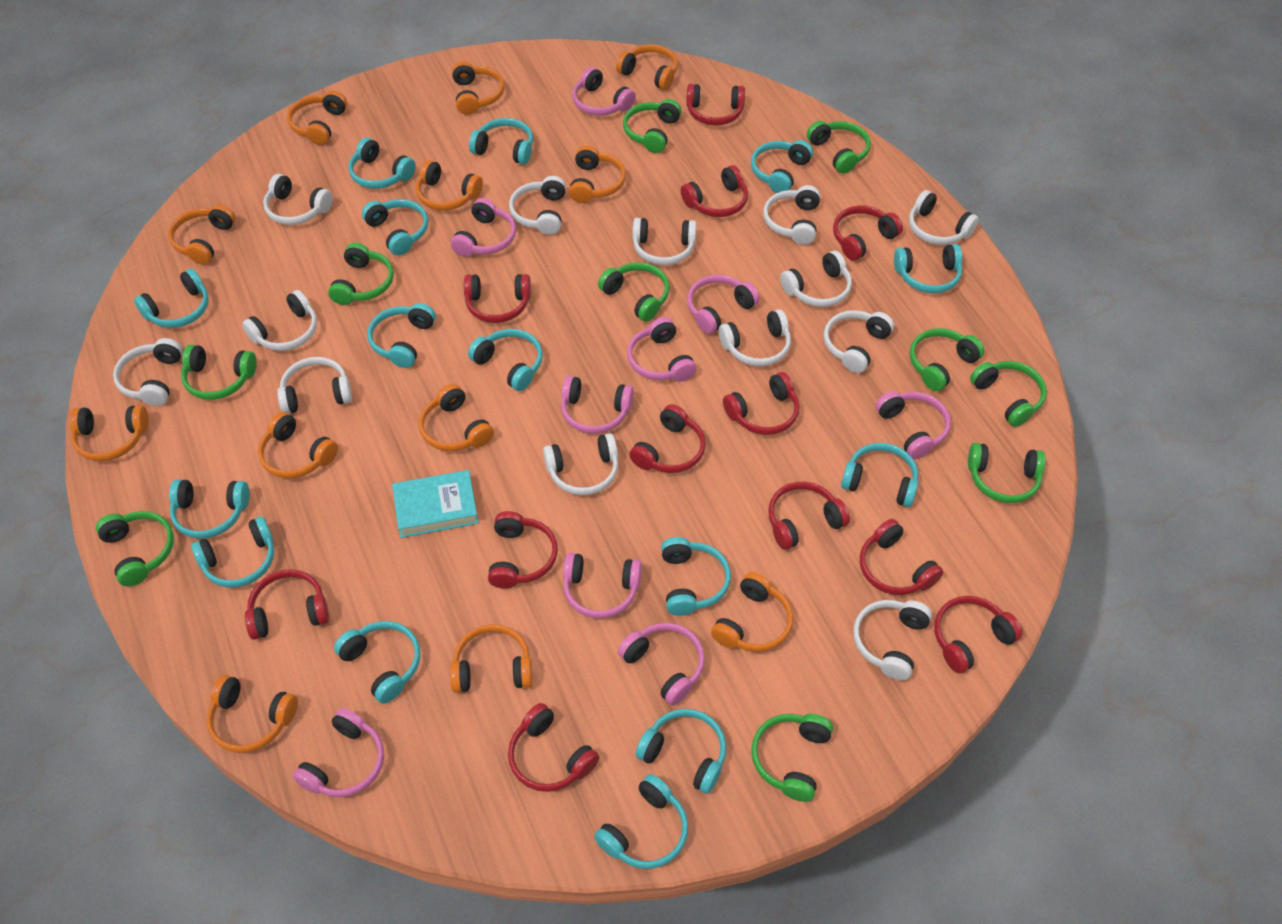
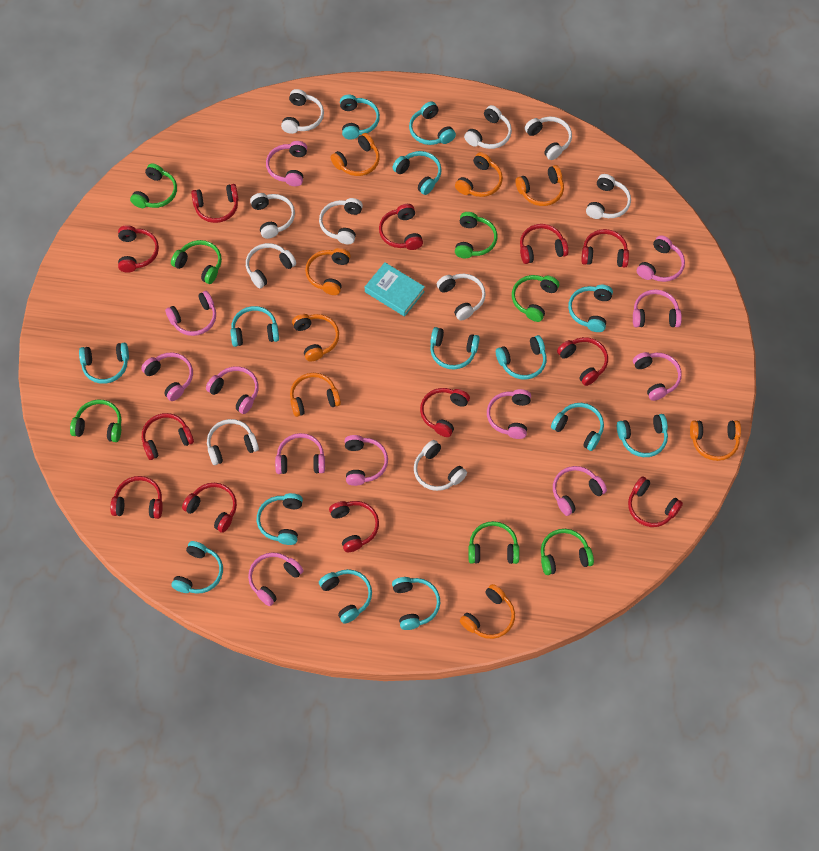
green headphones: 10 -> 7
orange headphones: 12 -> 8
pink headphones: 9 -> 12
turquoise headphones: 15 -> 14
white headphones: 13 -> 10

